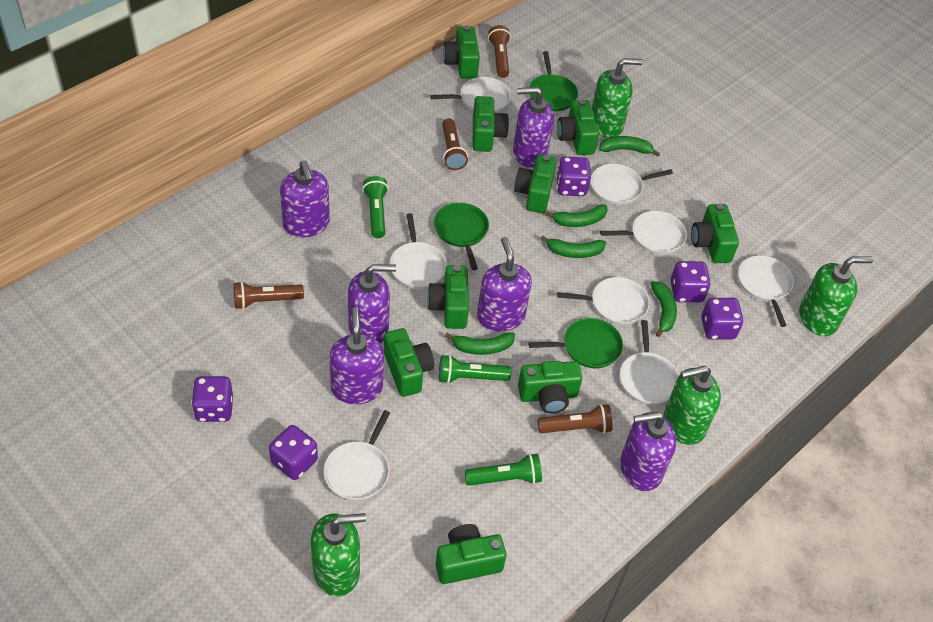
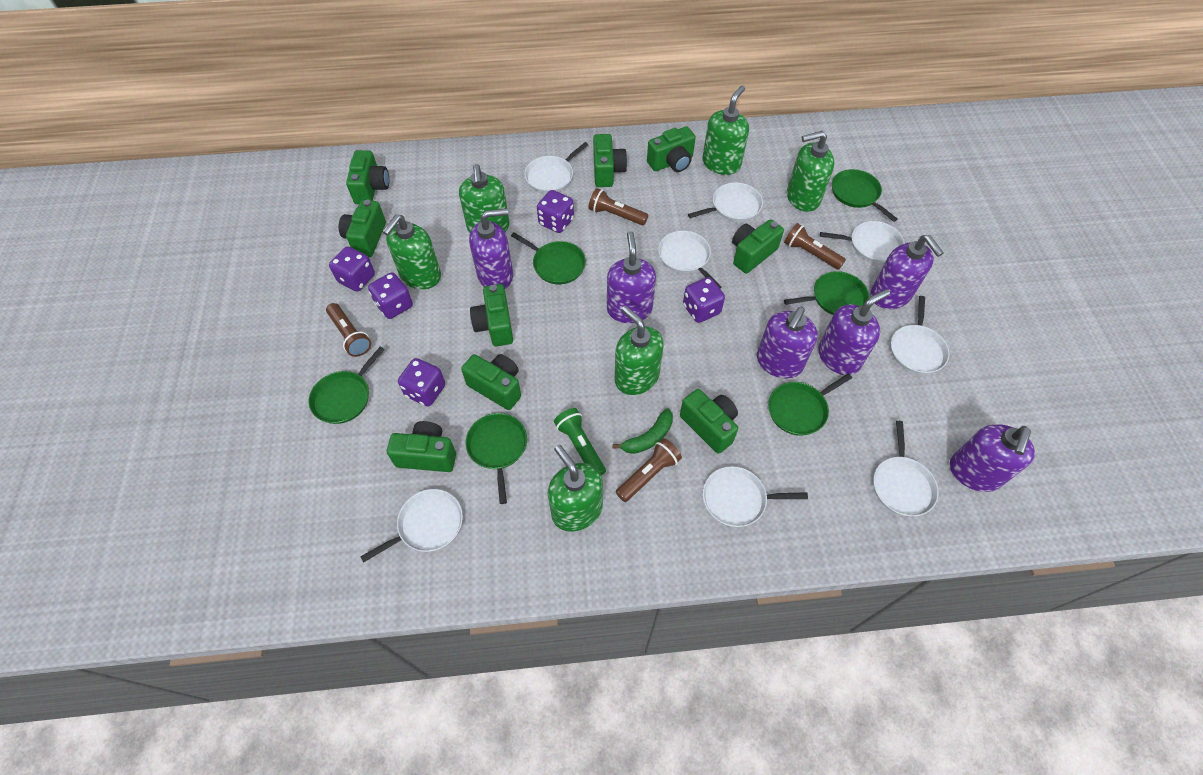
green banana: 5 -> 1
green flashlight: 3 -> 1
green pan: 3 -> 6
green soap dispenser: 4 -> 6

